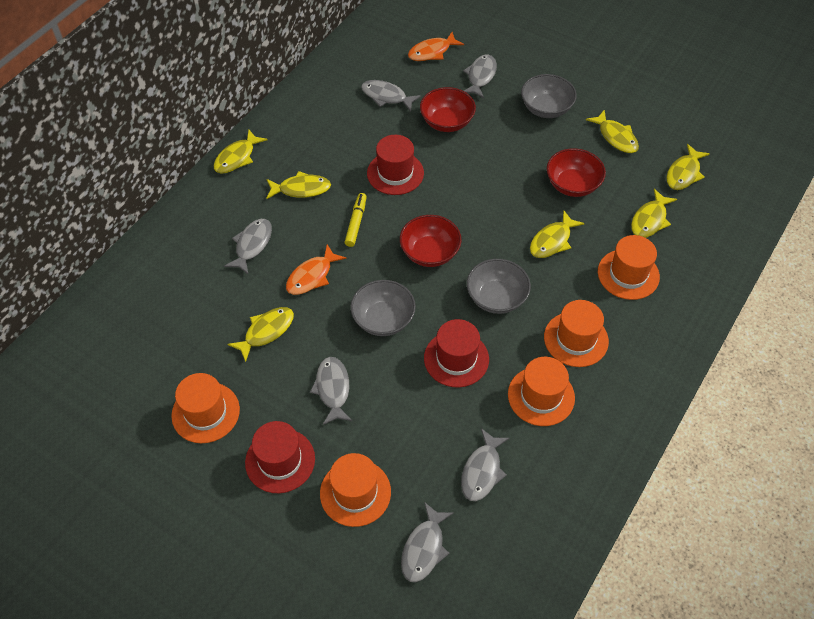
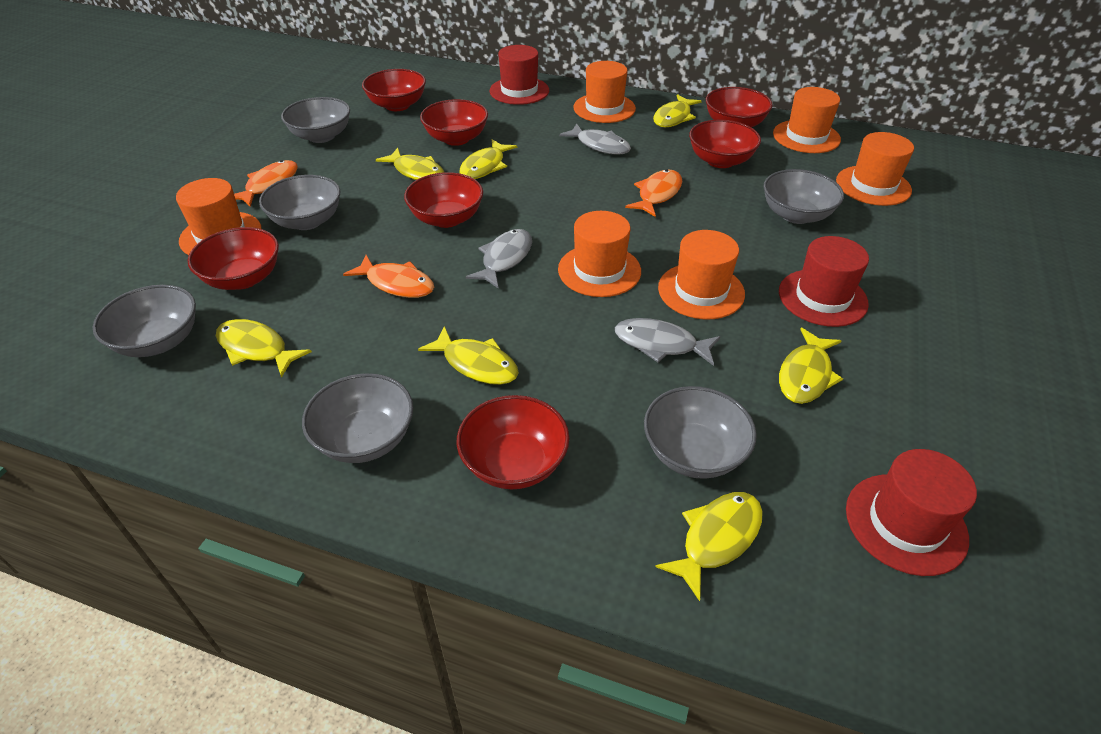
grey bowl: 3 -> 6
grey fish: 6 -> 3
orange fish: 2 -> 3
orange hat: 5 -> 6
red bowl: 3 -> 7
yellow marker: 1 -> 0

